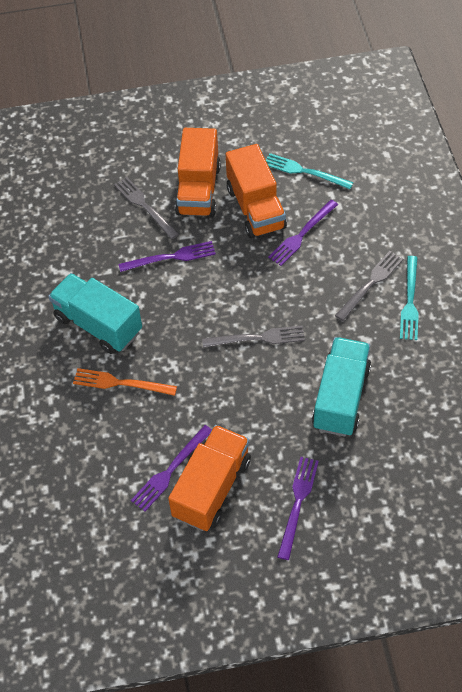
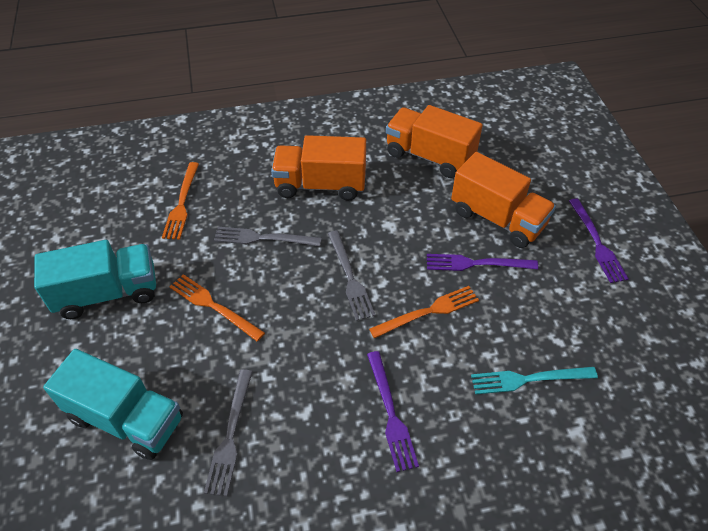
orange fork: 1 -> 3
purple fork: 4 -> 3
turquoise fork: 2 -> 1

